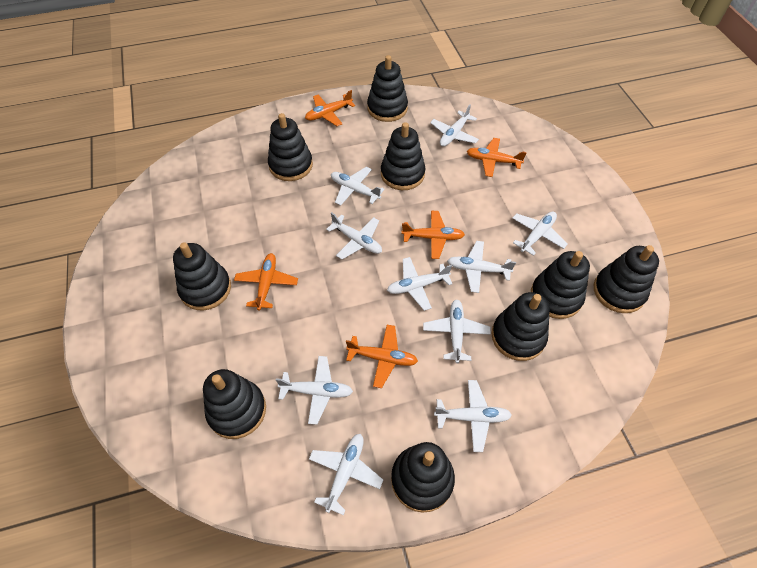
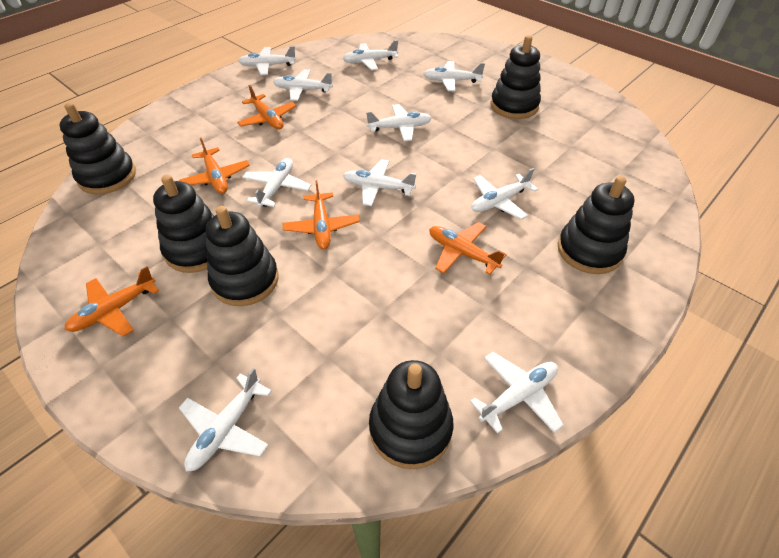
black stacking toy: 9 -> 6

